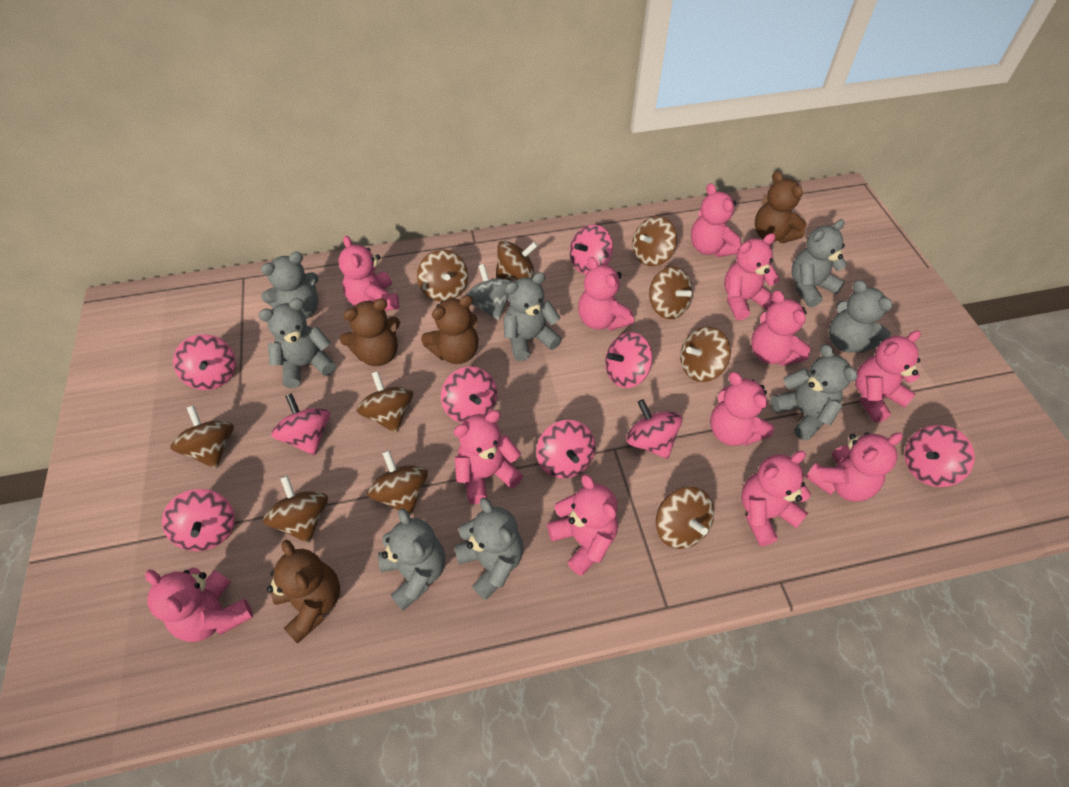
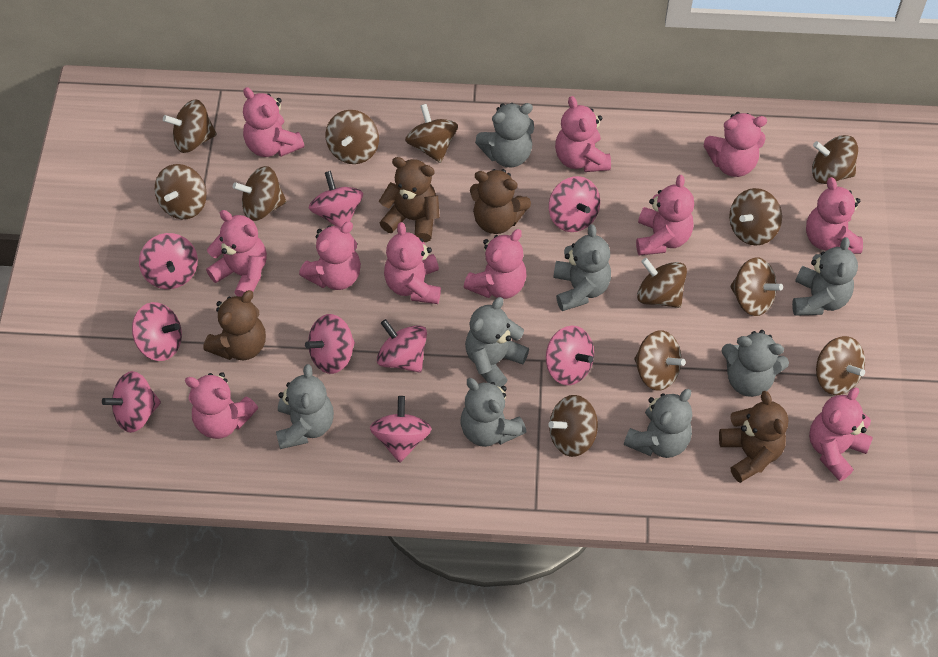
brown spinning top: 10 -> 12
grey spinning top: 1 -> 0
pink teddy bear: 12 -> 11

